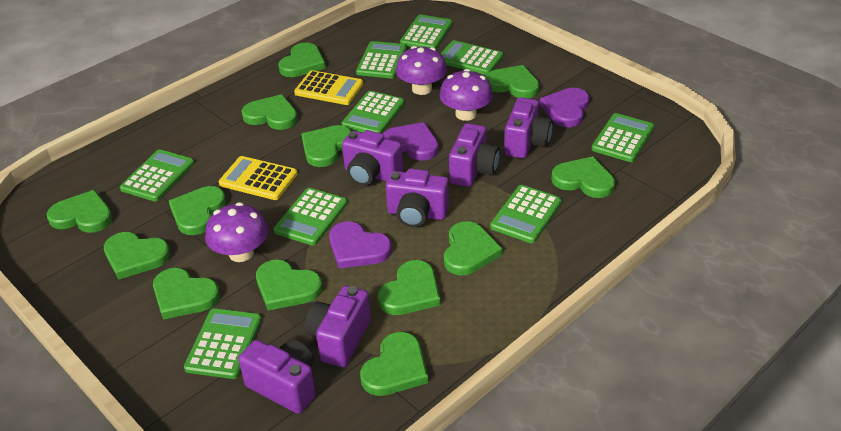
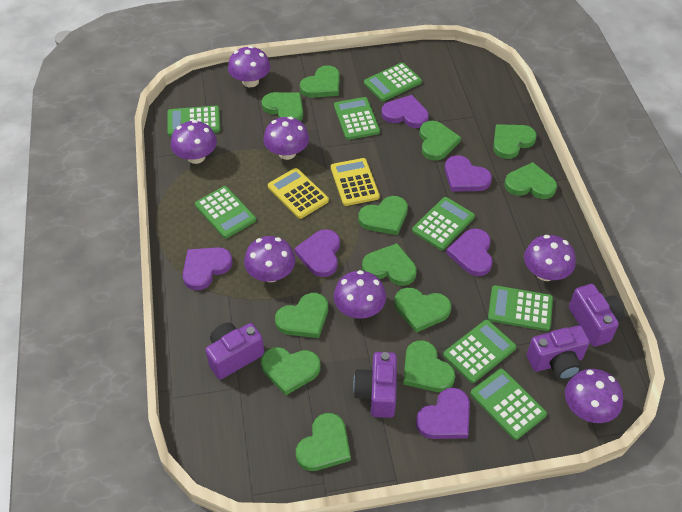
green calculator: 9 -> 8
green heart: 13 -> 12
purple camera: 6 -> 4
purple heart: 3 -> 6
purple mushroom: 3 -> 7

